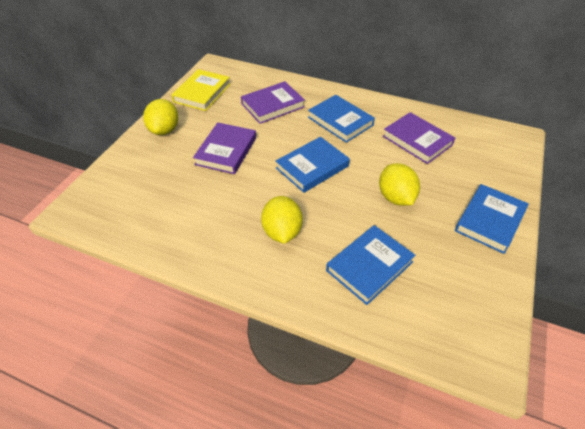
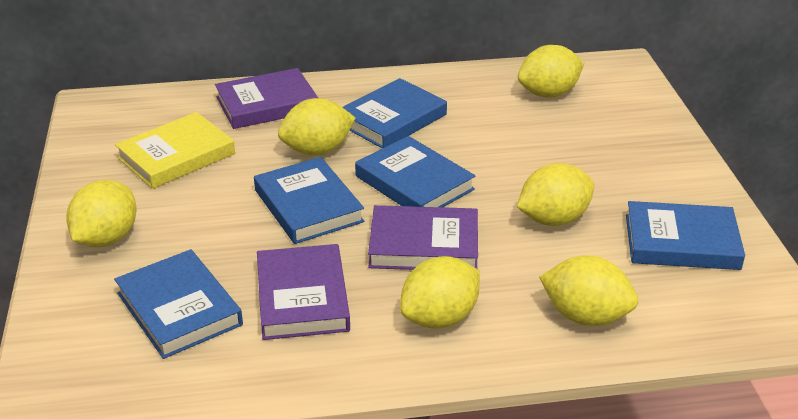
blue book: 4 -> 5
yellow lemon: 3 -> 6

